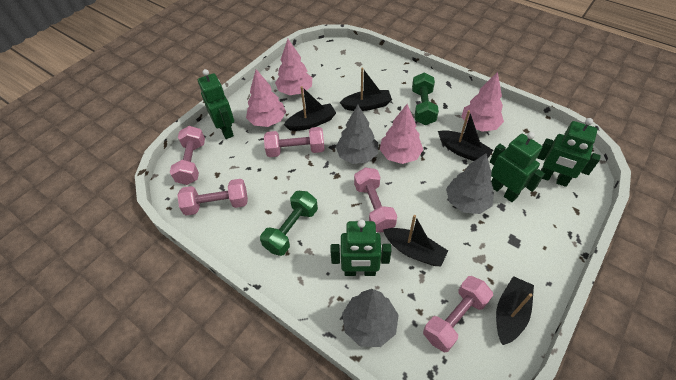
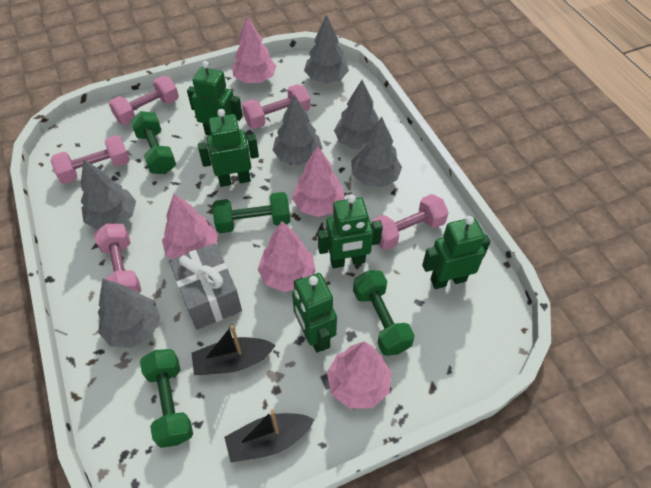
black boat: 5 -> 2
green dumbbell: 2 -> 4
green robot: 4 -> 5
grey gift: 0 -> 1
grey tree: 3 -> 6
pink tree: 4 -> 5

